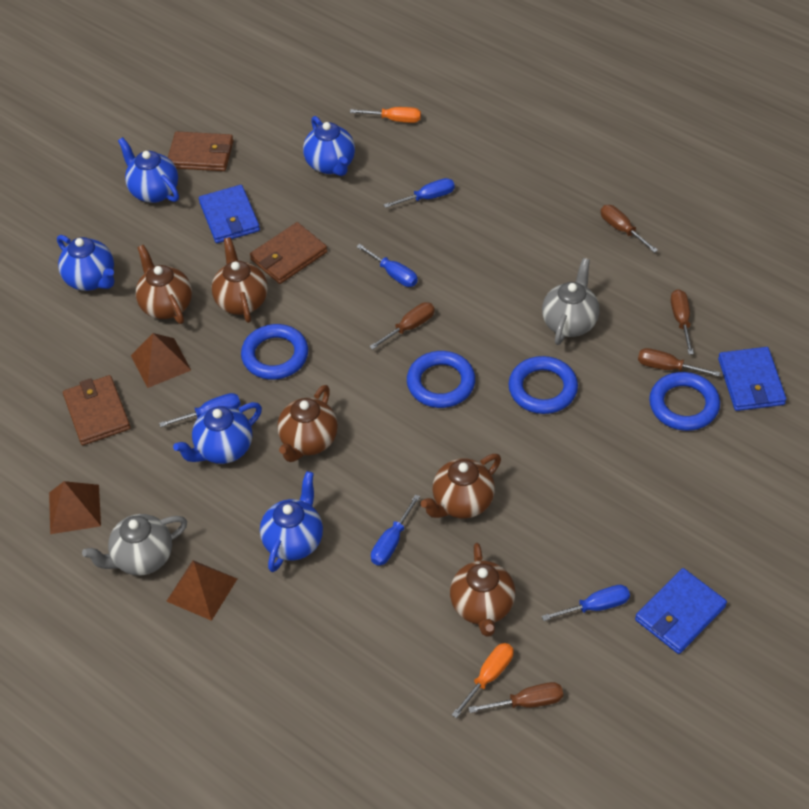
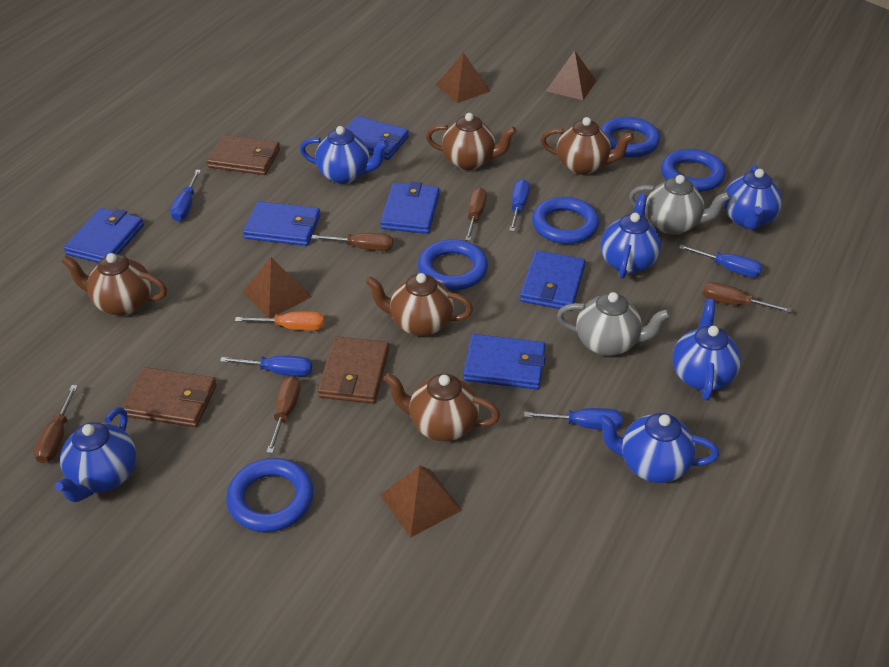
blue ring: 4 -> 5
blue teapot: 5 -> 6
blue wallet: 3 -> 6
brown pyramid: 3 -> 4
orange screwdriver: 2 -> 1

